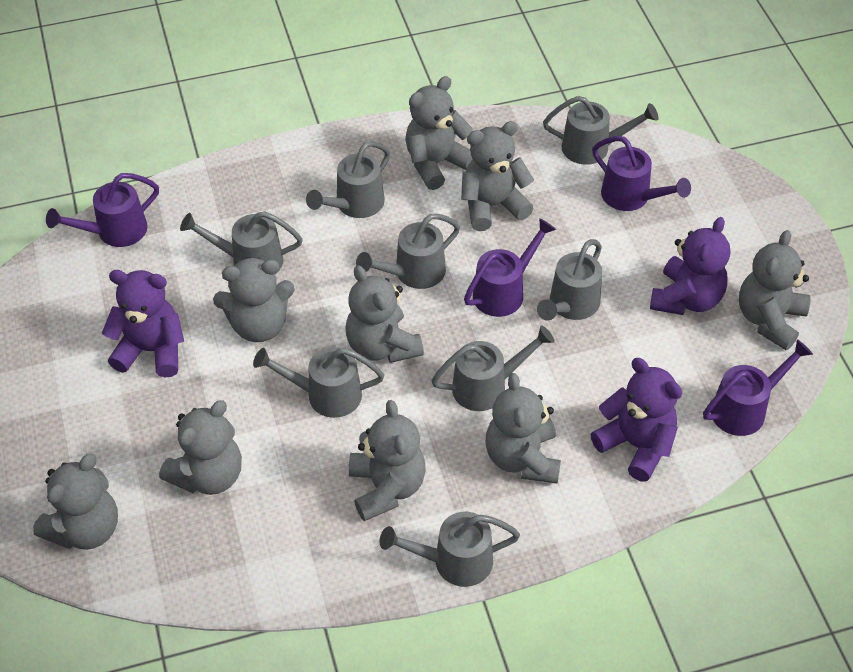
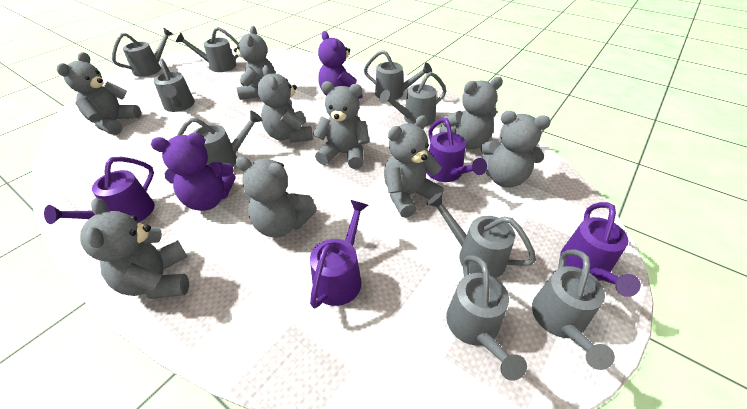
grey watering can: 8 -> 9
purple teddy bear: 3 -> 2

